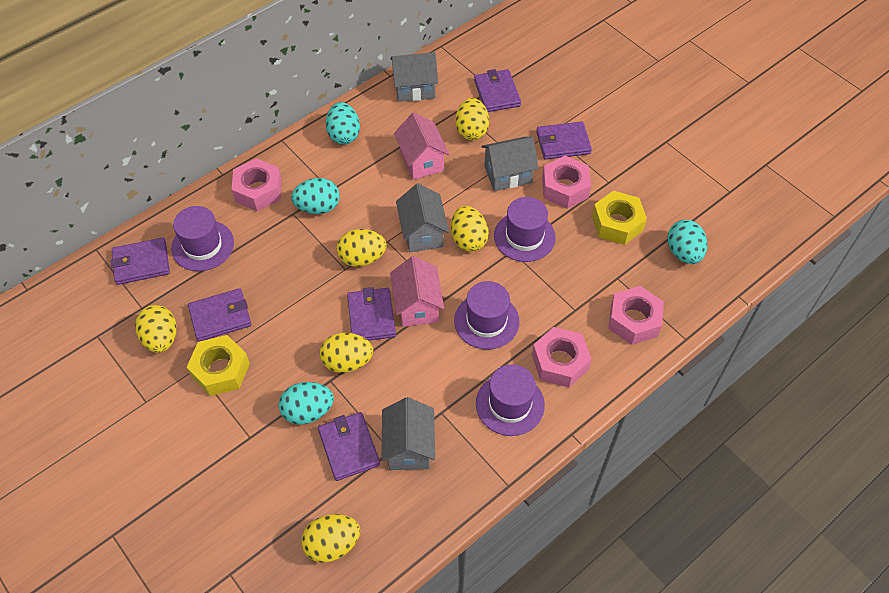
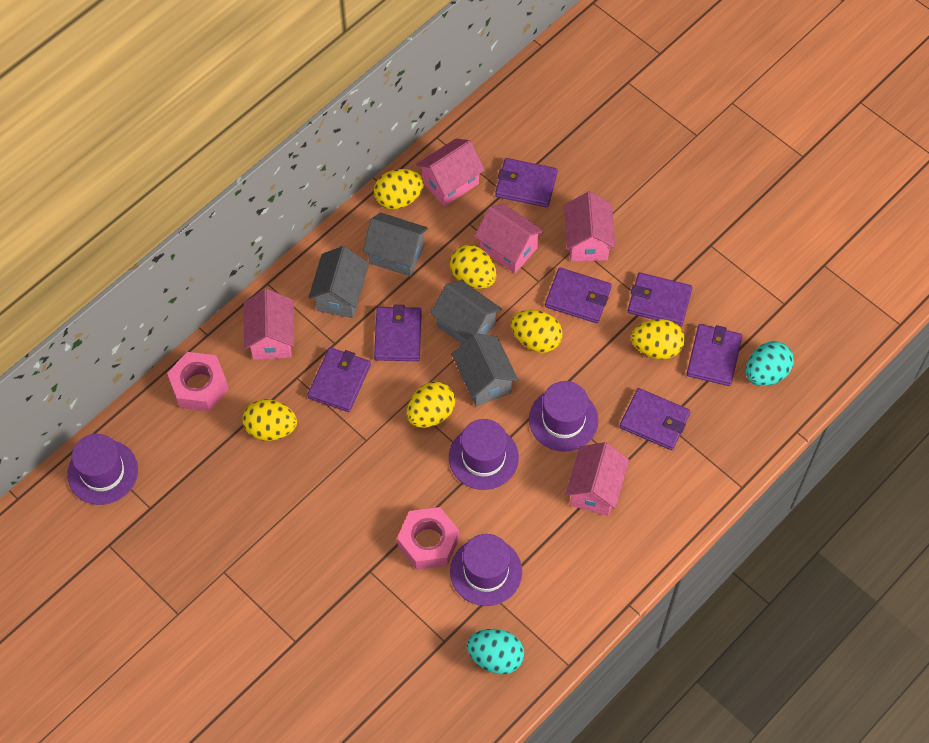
pink house: 2 -> 5
pink nut: 4 -> 2
purple wallet: 6 -> 7
turquoise egg: 4 -> 2
yellow nut: 2 -> 0

